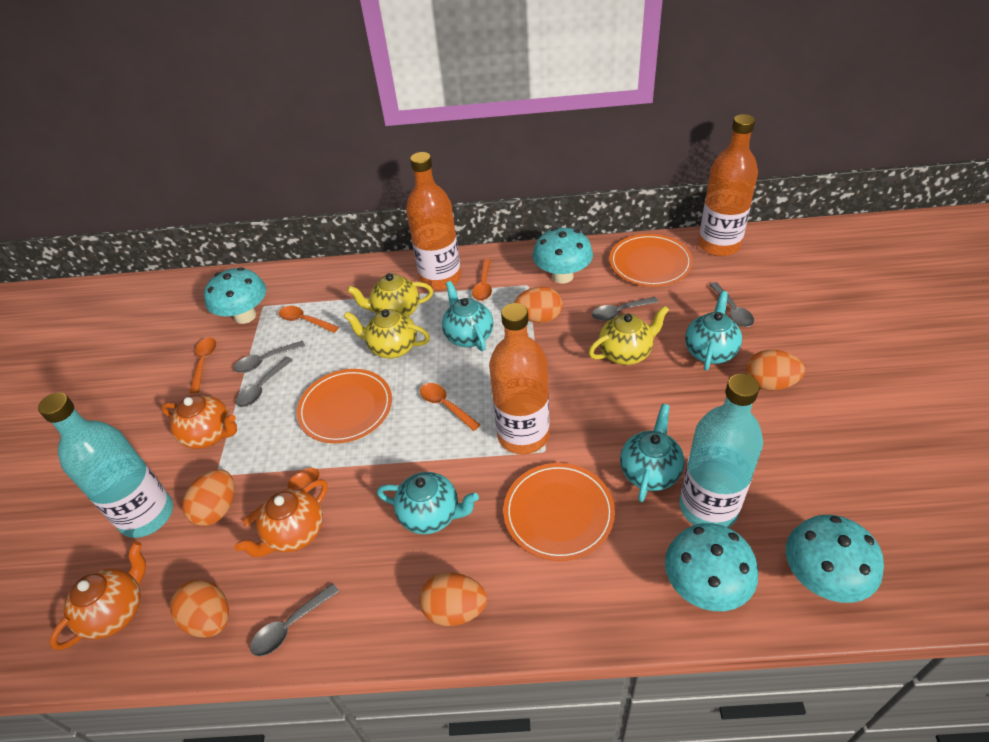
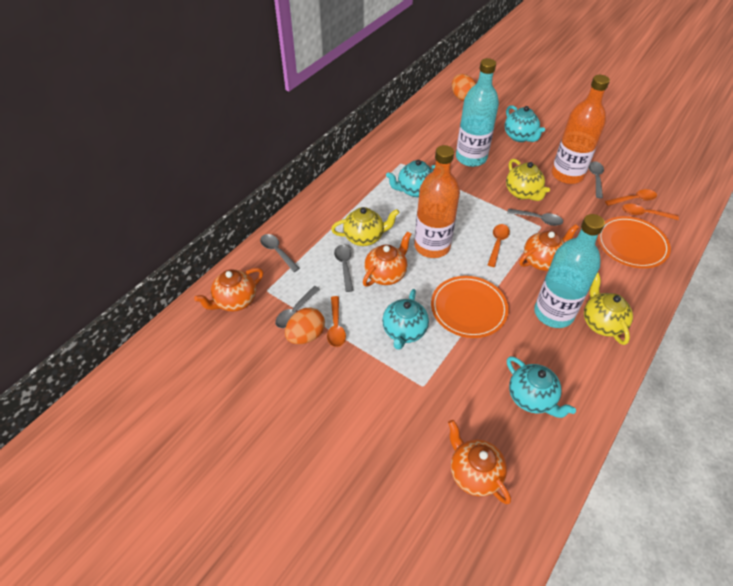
orange bottle: 3 -> 2
orange egg: 5 -> 2
orange plate: 3 -> 2
orange spoon: 5 -> 4
orange teapot: 3 -> 4
turquoise mushroom: 4 -> 0

